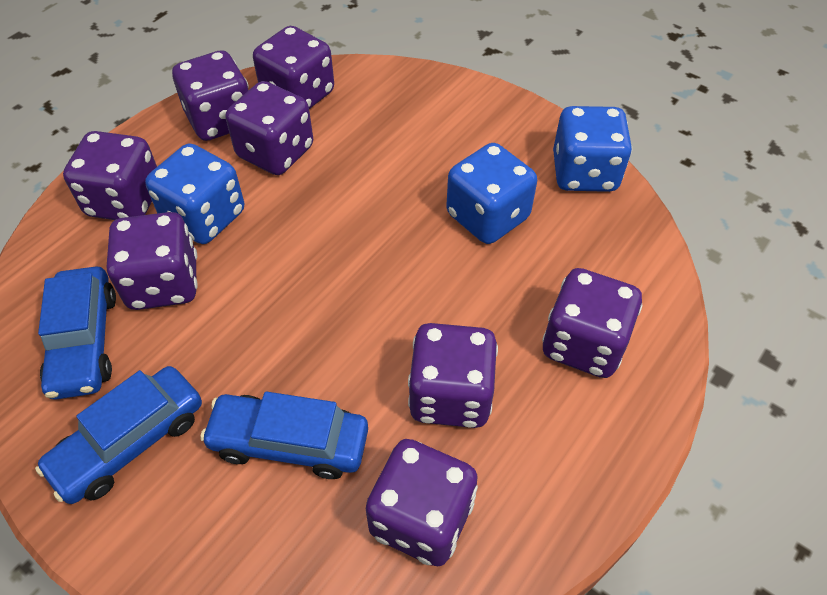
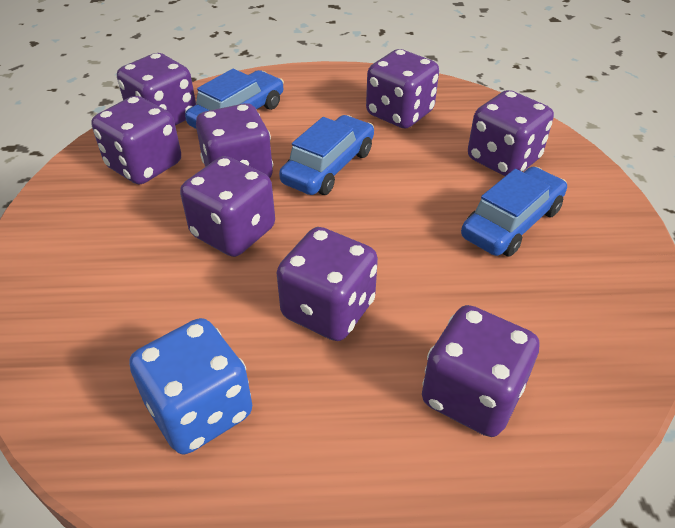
blue dice: 3 -> 1

